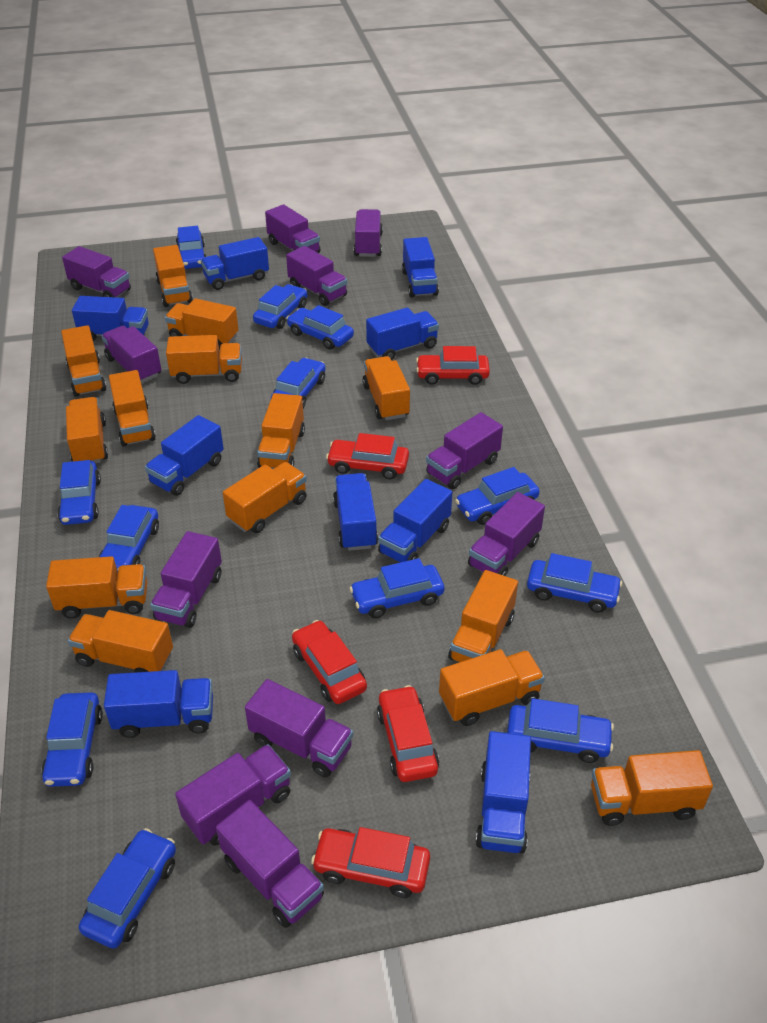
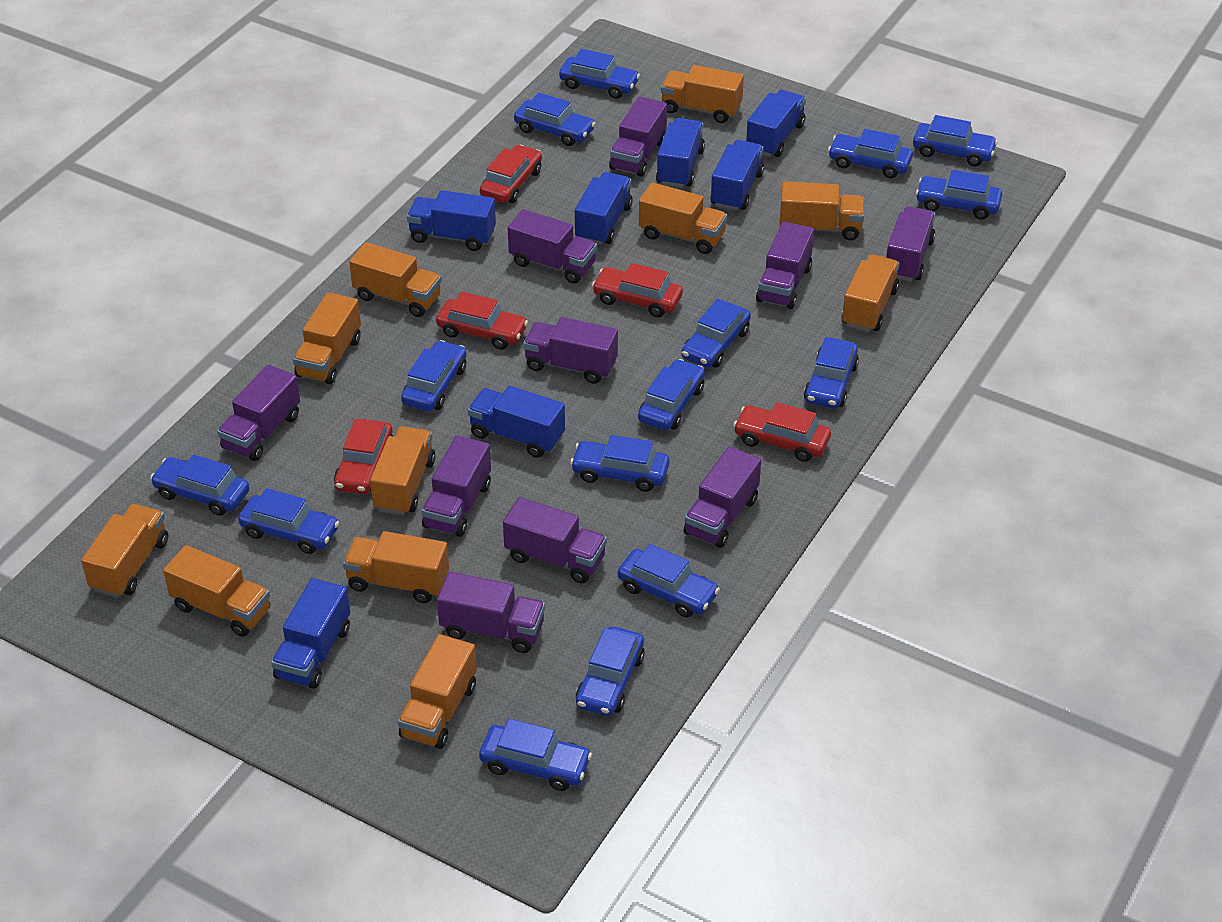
blue car: 12 -> 15
blue truck: 9 -> 7
orange truck: 14 -> 11
purple truck: 11 -> 10

